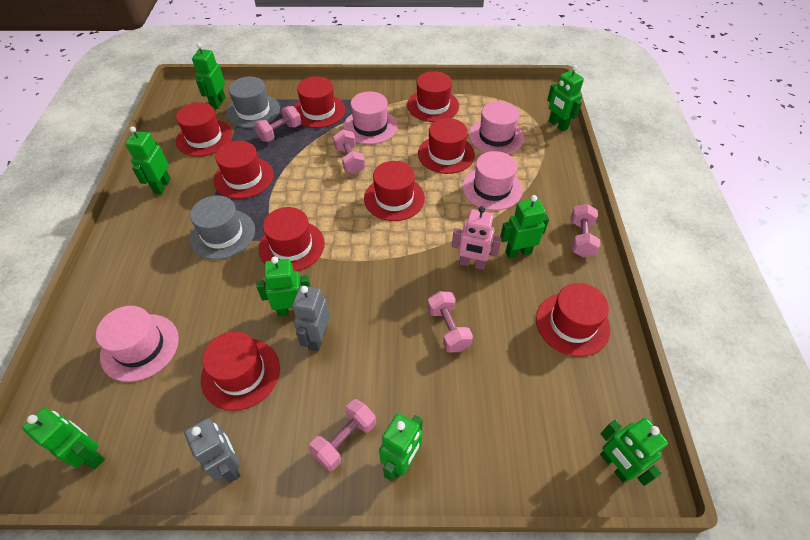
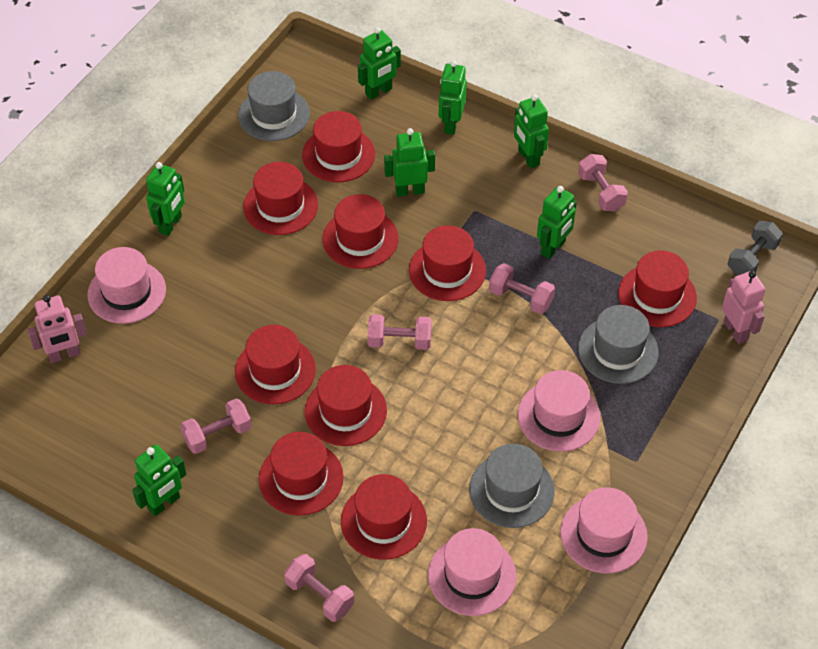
green robot: 8 -> 7
grey dumbbell: 0 -> 1
grey hat: 2 -> 3
grey robot: 2 -> 0
pink robot: 1 -> 2

